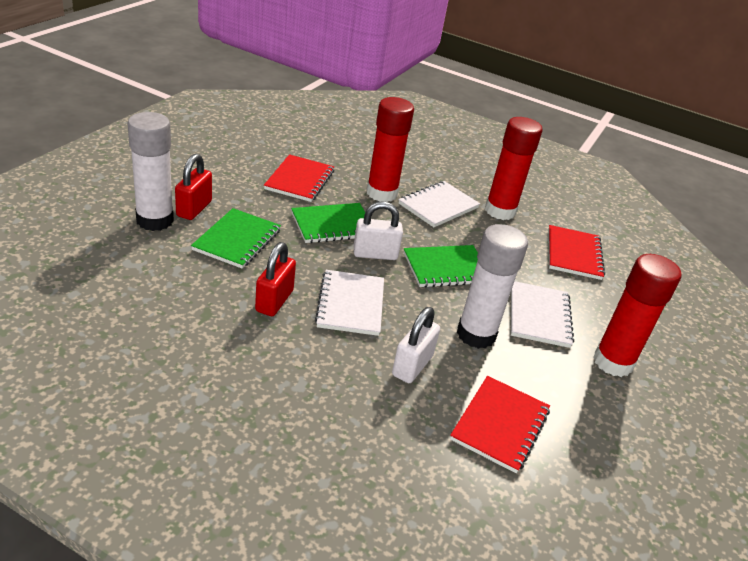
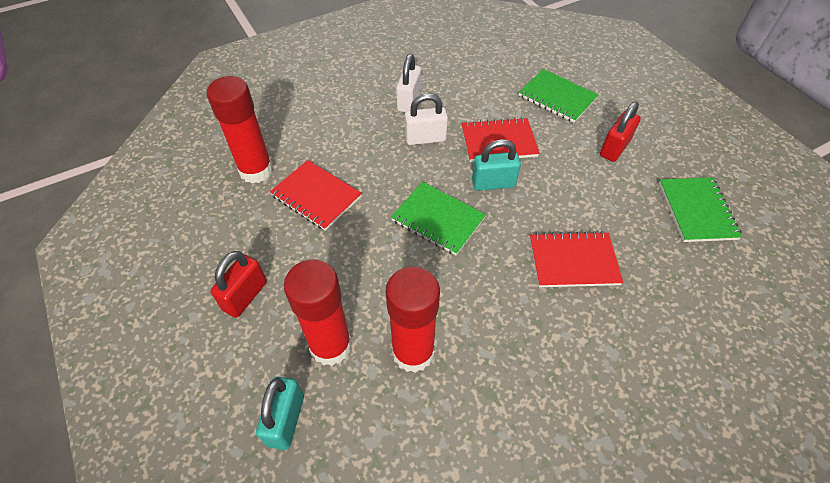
turquoise padlock: 0 -> 2
white glue stick: 2 -> 0
white notebook: 3 -> 0

